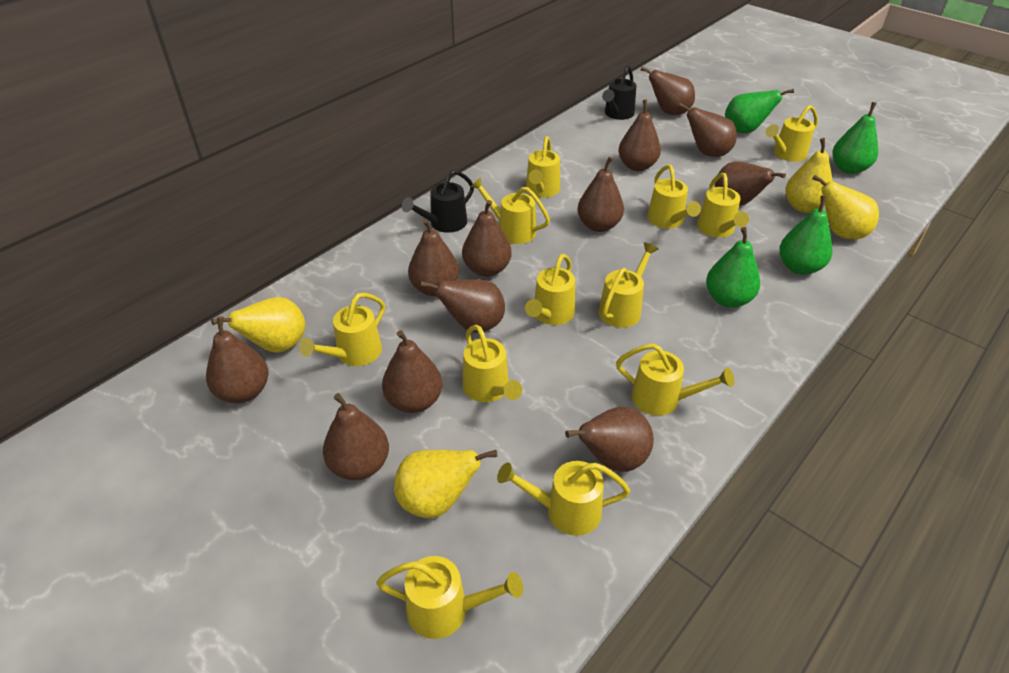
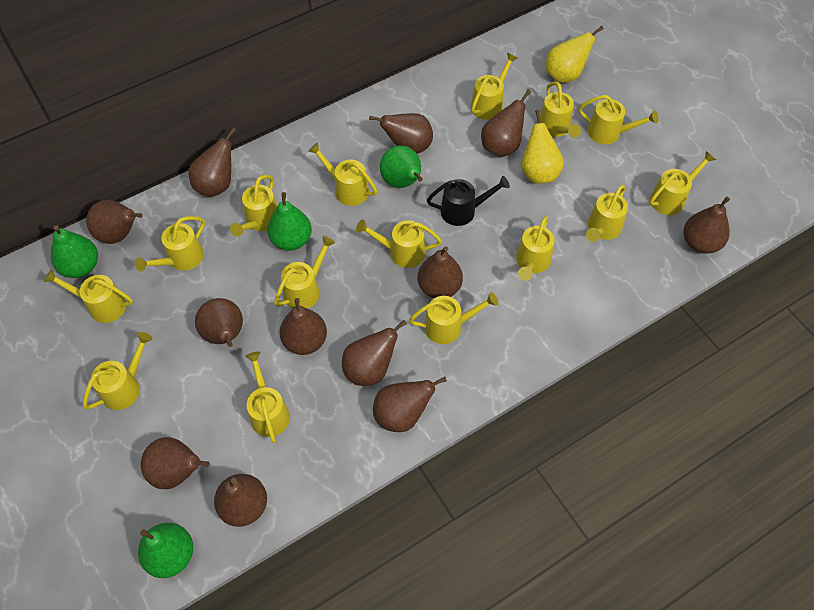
black watering can: 2 -> 1
yellow pear: 4 -> 2
yellow watering can: 12 -> 15

